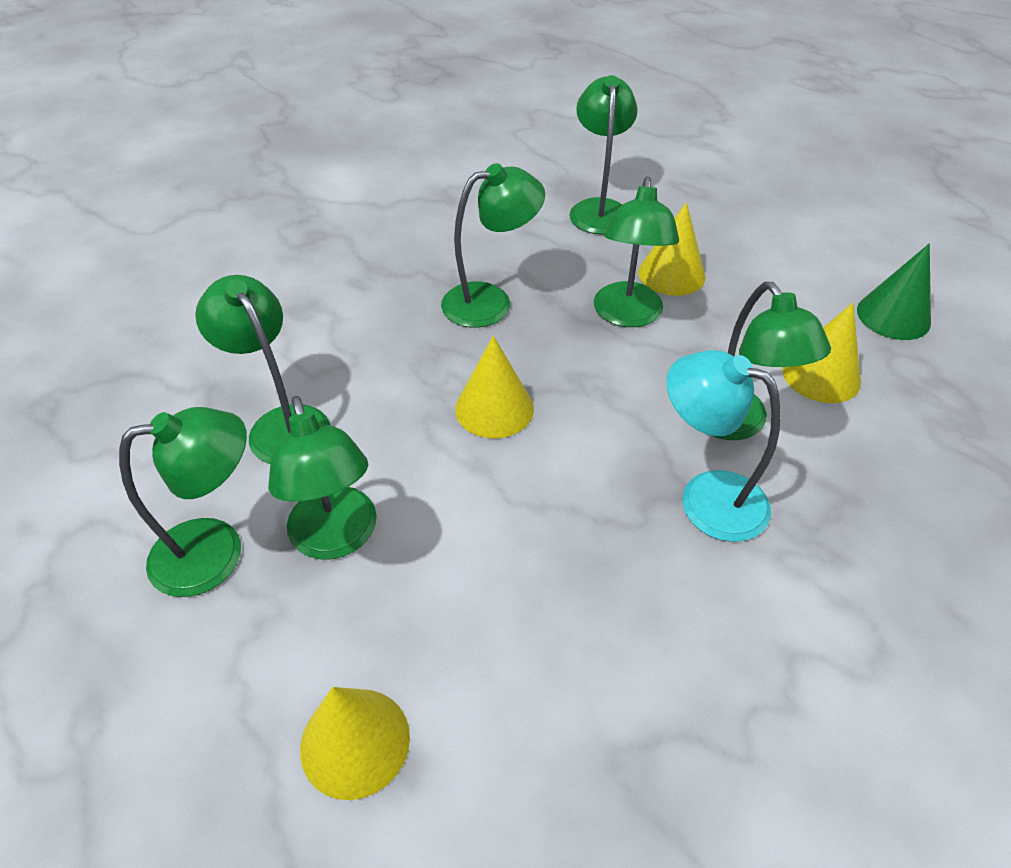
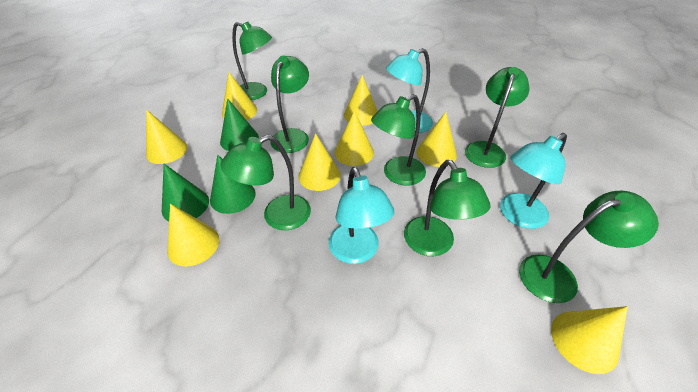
green cone: 1 -> 3
turquoise lamp: 1 -> 3
yellow cone: 4 -> 8

